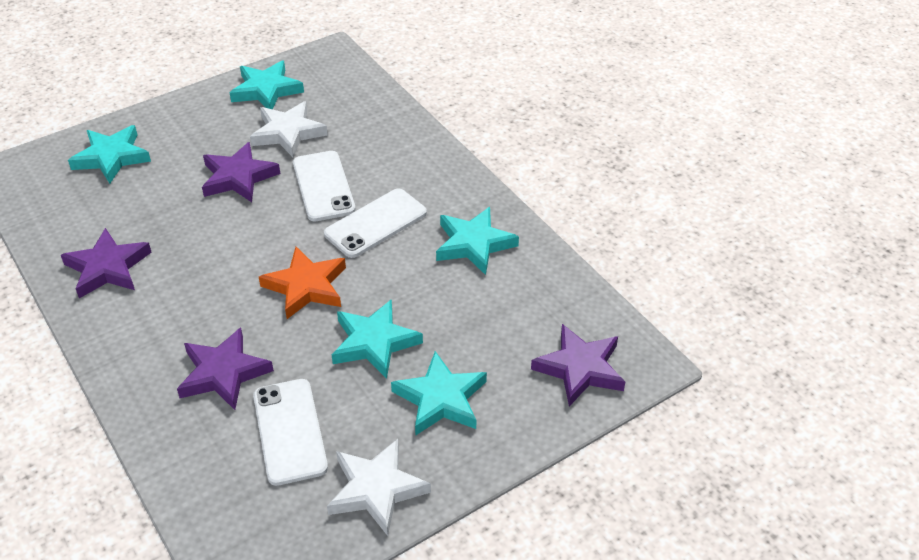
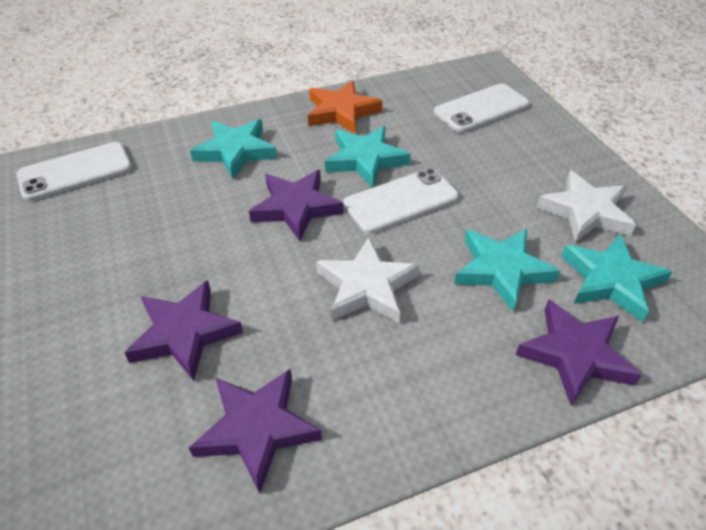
turquoise star: 5 -> 4

